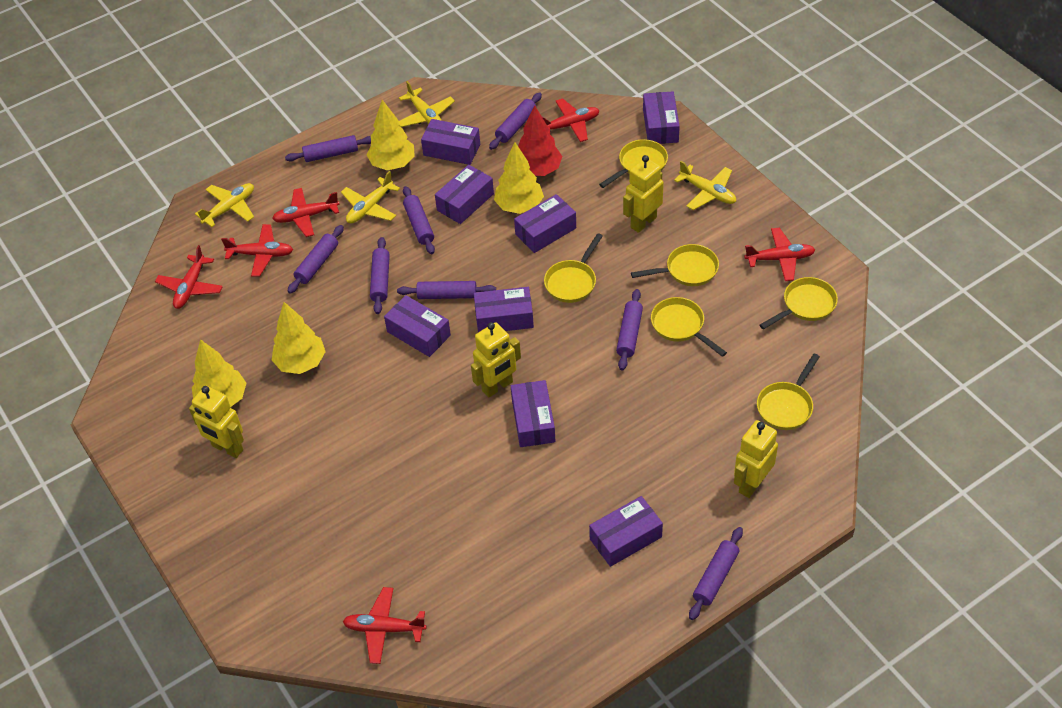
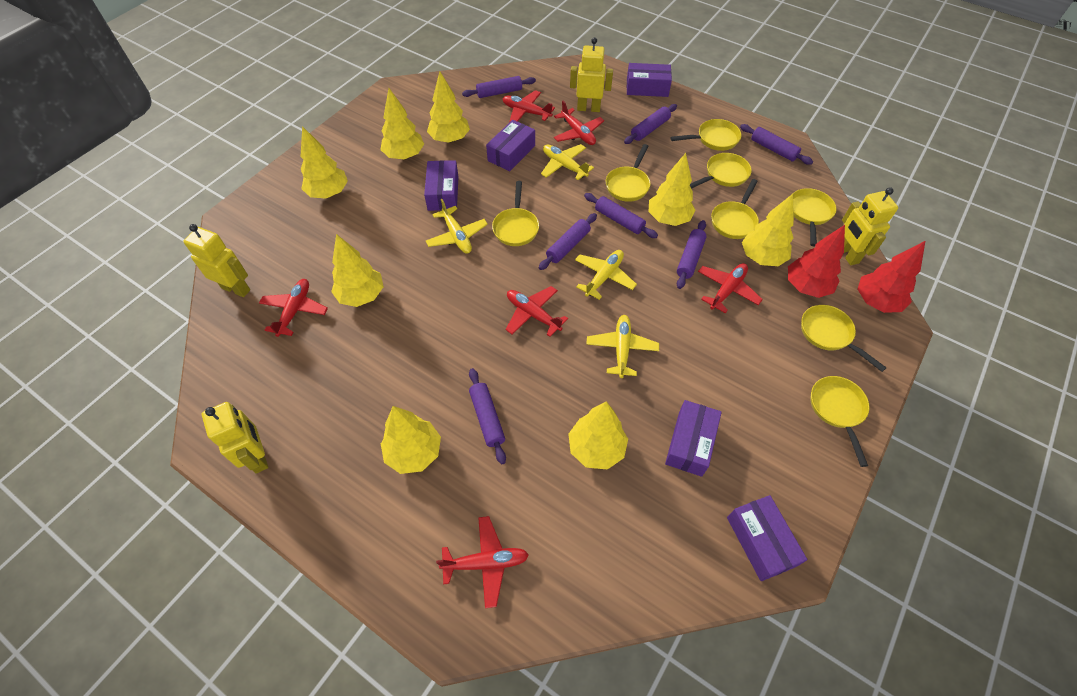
purple box: 8 -> 5
purple rolling pin: 8 -> 7
red tree: 1 -> 2
yellow pan: 6 -> 8
yellow tree: 4 -> 8

